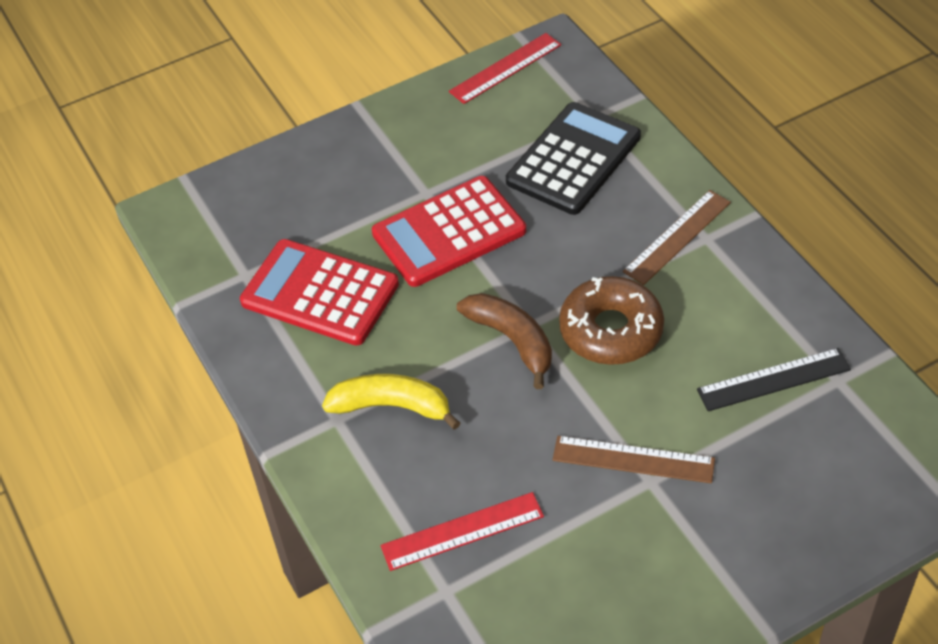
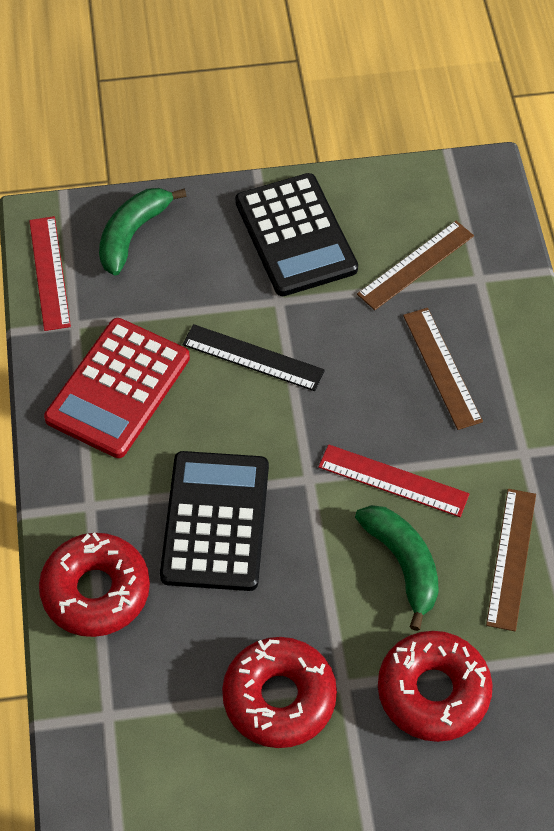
black calculator: 1 -> 2
brown banana: 1 -> 0
brown donut: 1 -> 0
brown ruler: 2 -> 3
green banana: 0 -> 2
red calculator: 2 -> 1
red donut: 0 -> 3
yellow banana: 1 -> 0

